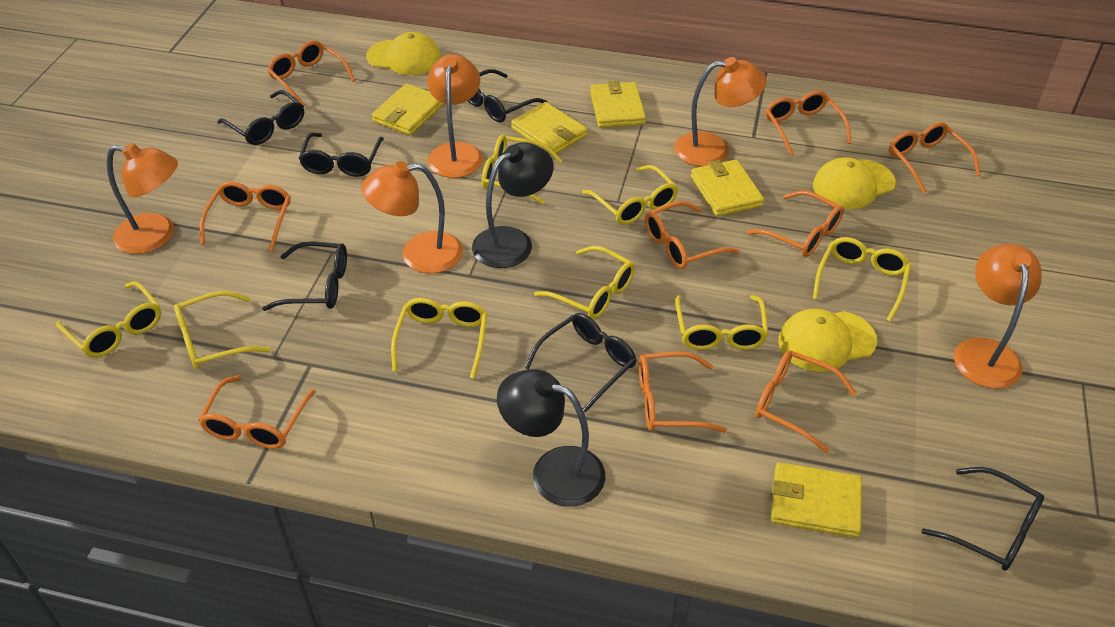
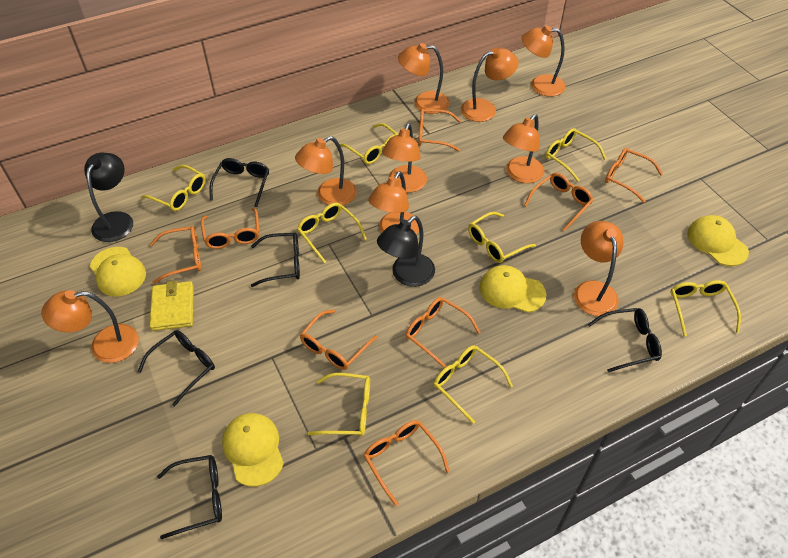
black glasses: 6 -> 5
orange glasses: 9 -> 8
orange lamp: 5 -> 9
yellow cap: 3 -> 4
yellow wallet: 5 -> 1

